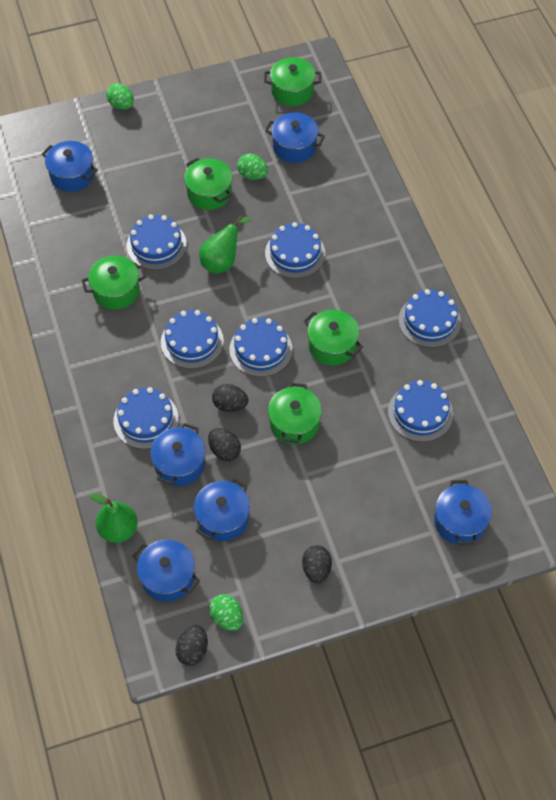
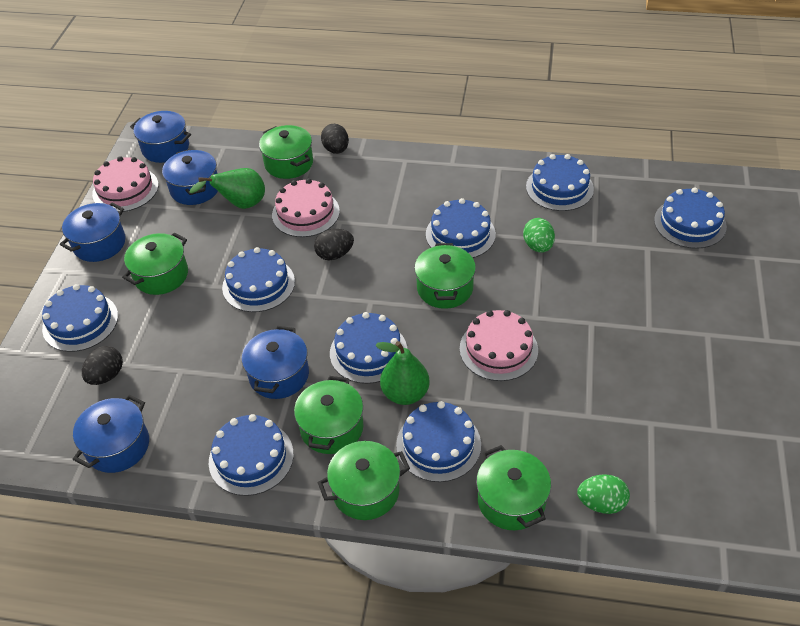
black egg: 4 -> 3
blue cake: 7 -> 8
blue pot: 6 -> 5
green egg: 3 -> 2
green pot: 5 -> 6
pink cake: 0 -> 3

